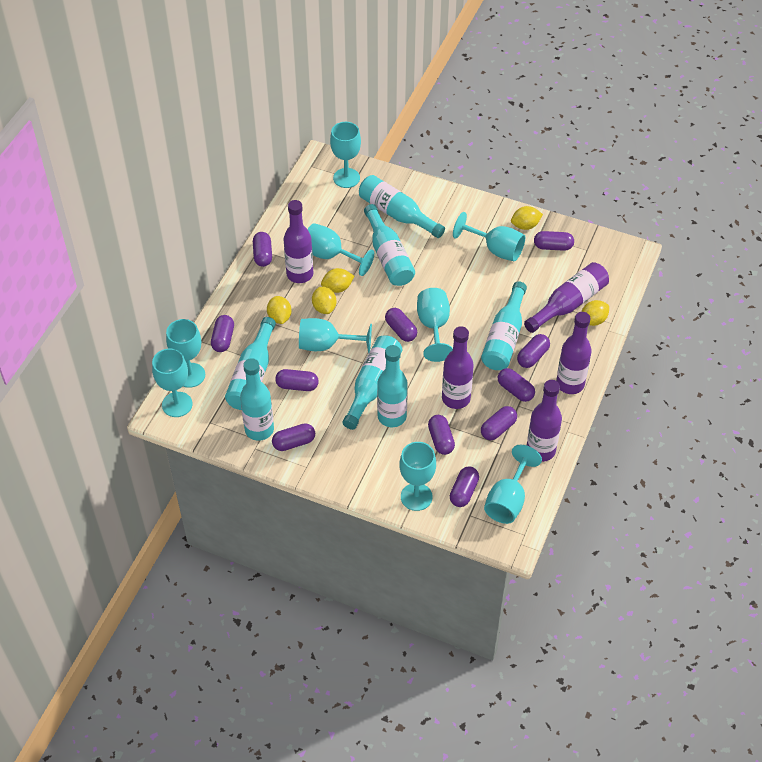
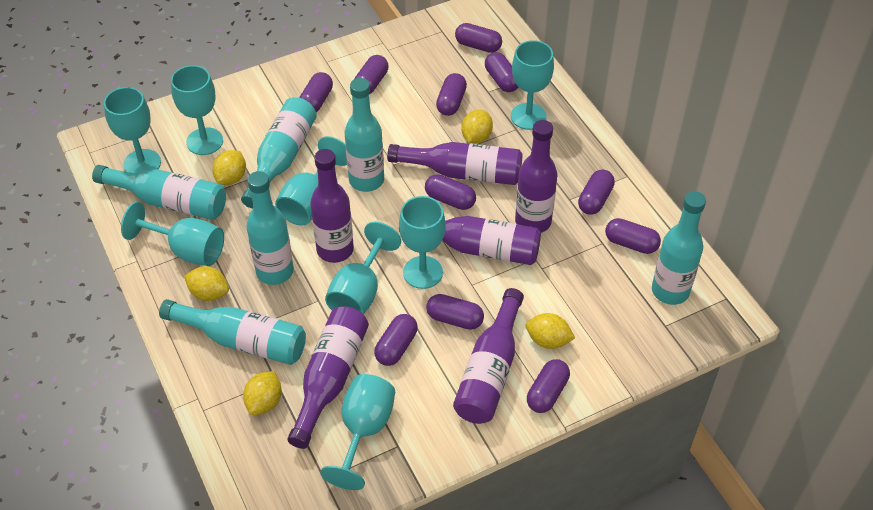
purple bottle: 5 -> 6
turquoise bottle: 7 -> 6
turquoise goblet: 9 -> 8

